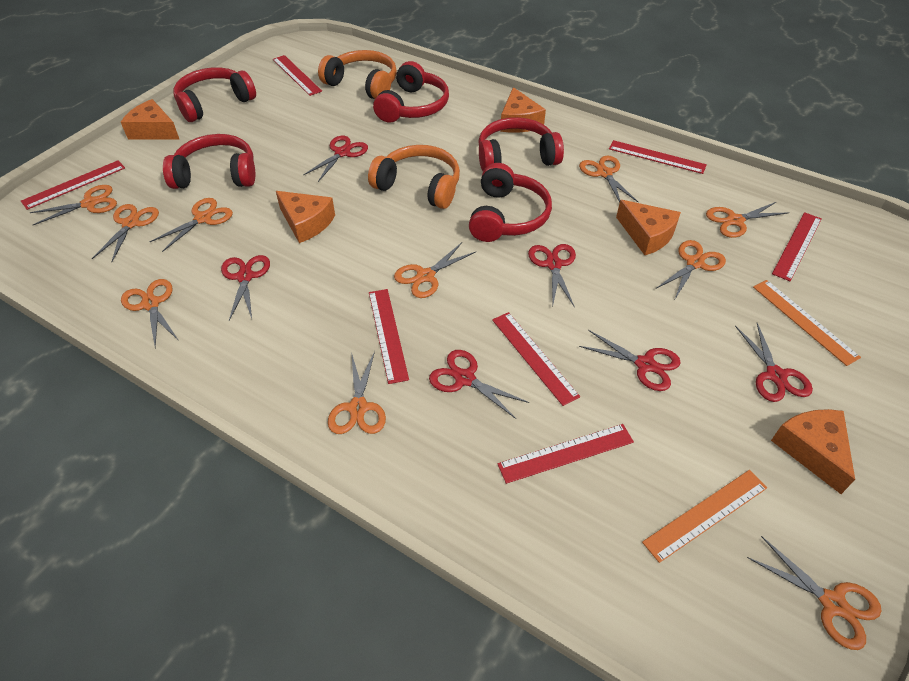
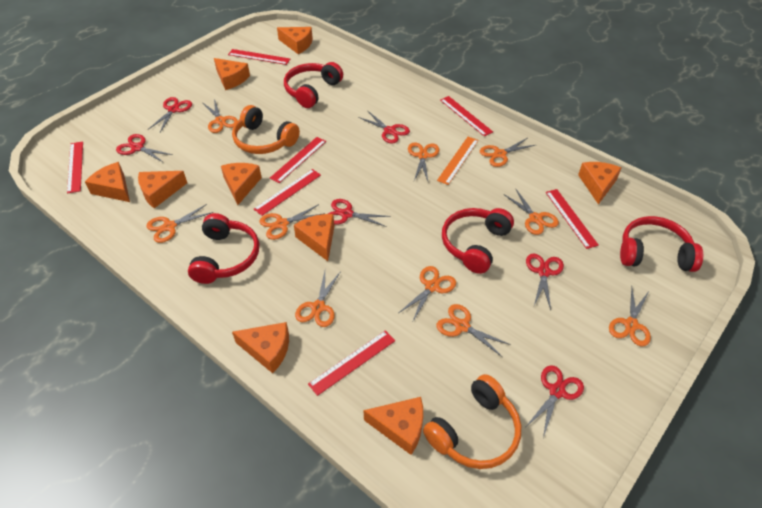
orange cheese: 5 -> 9
orange ruler: 2 -> 1
red headphones: 5 -> 4

